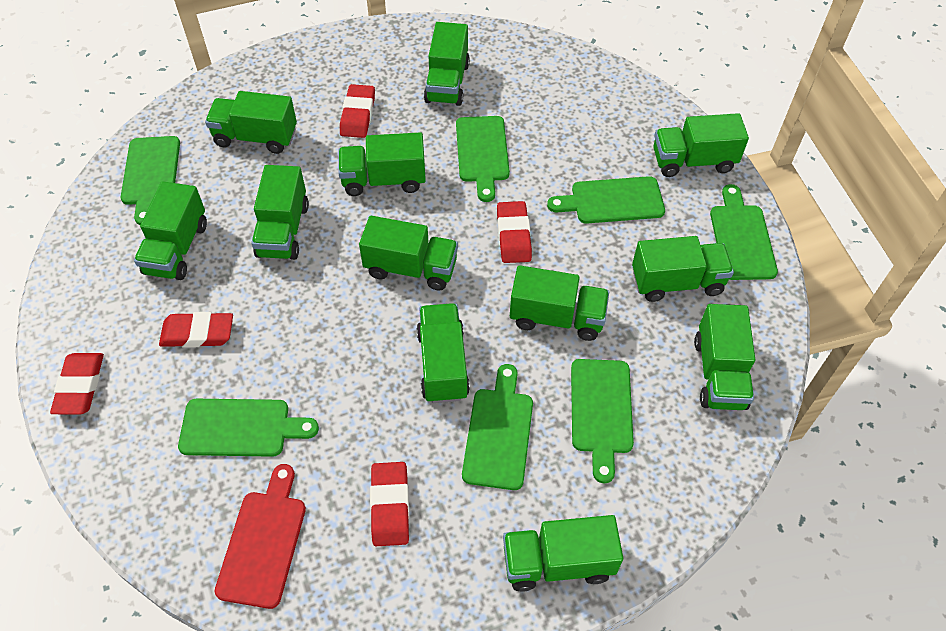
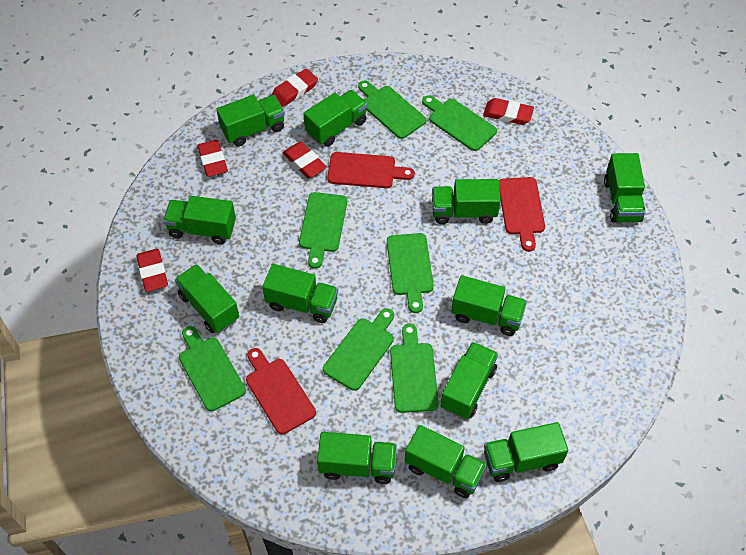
red cutting board: 1 -> 3

